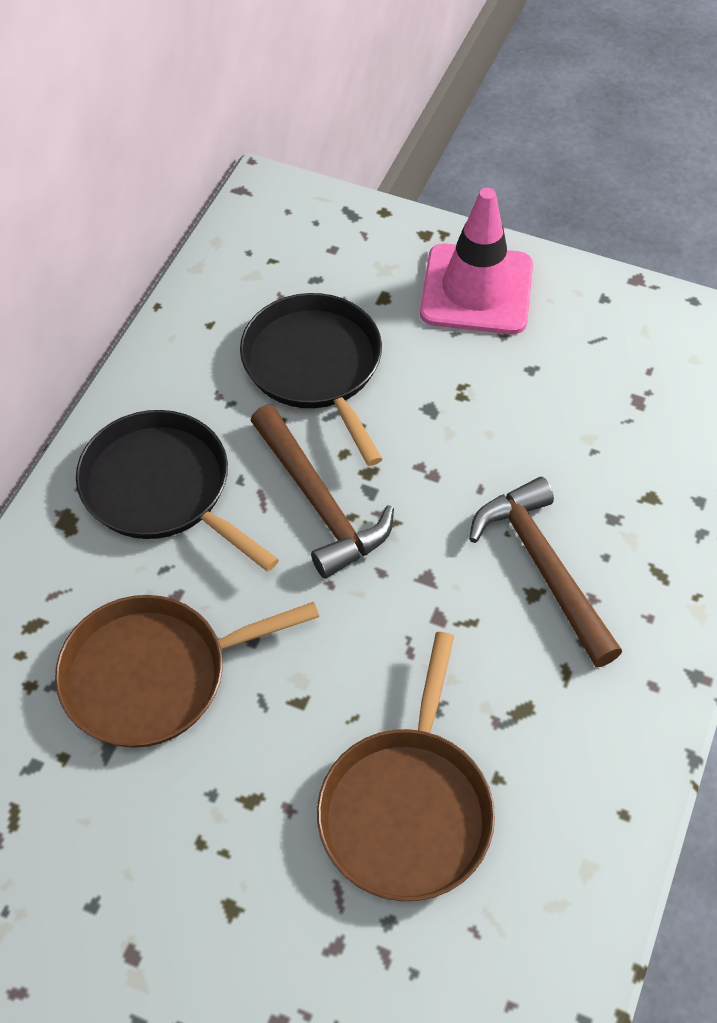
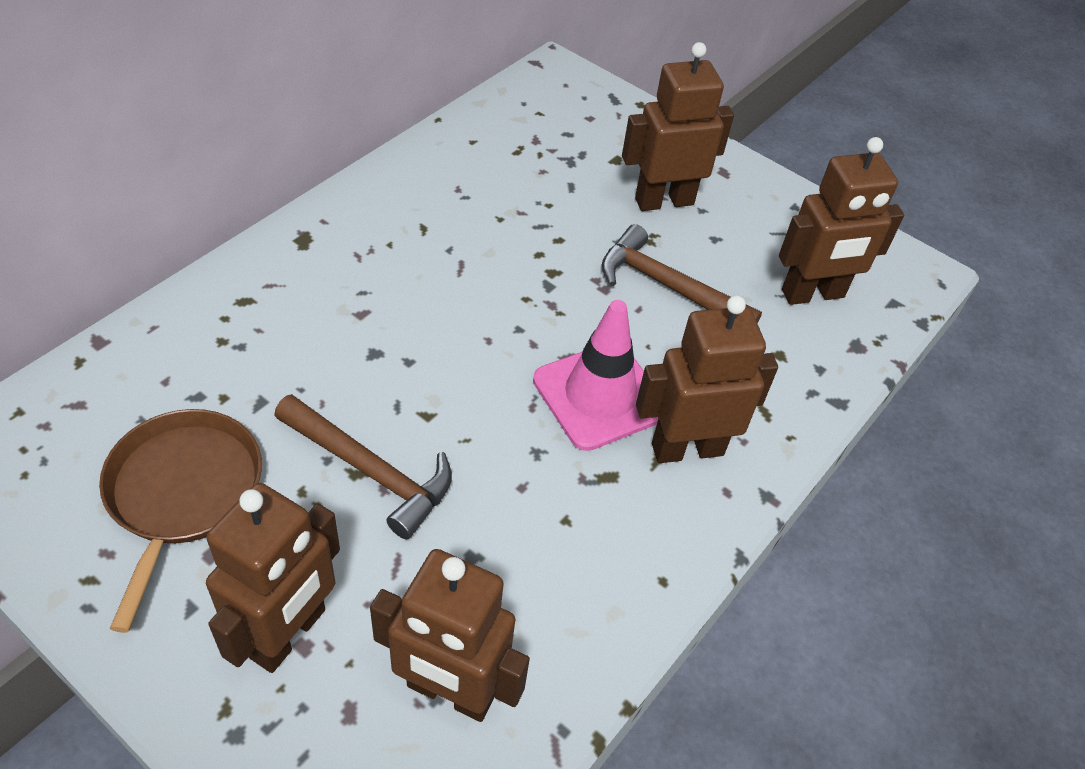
black pan: 2 -> 0
brown pan: 2 -> 1
brown robot: 0 -> 5

